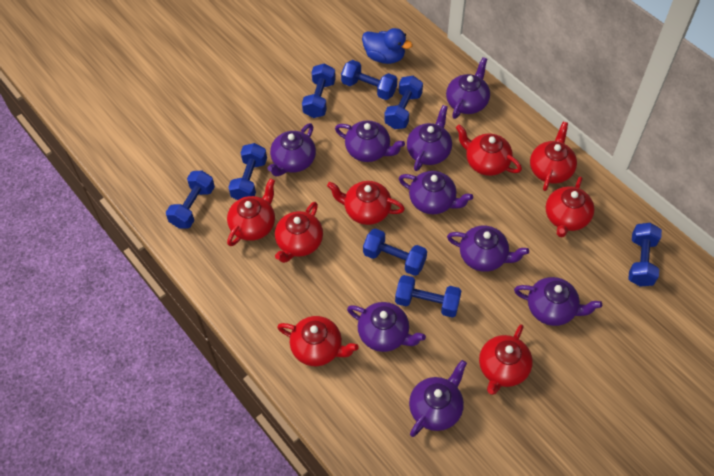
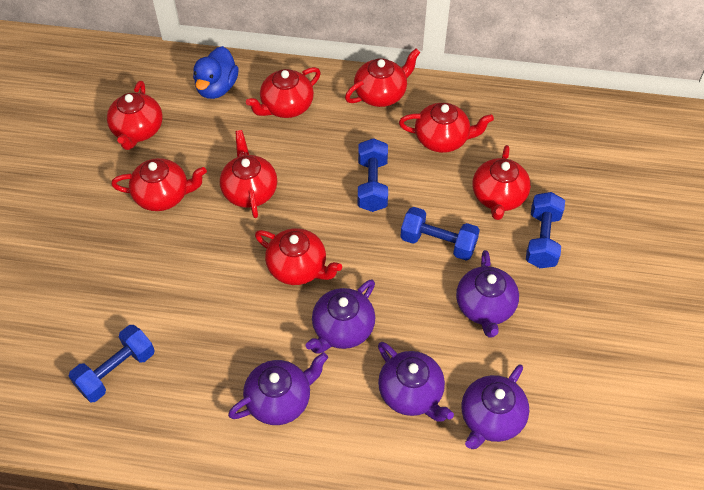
blue dumbbell: 8 -> 4
purple teapot: 9 -> 5

